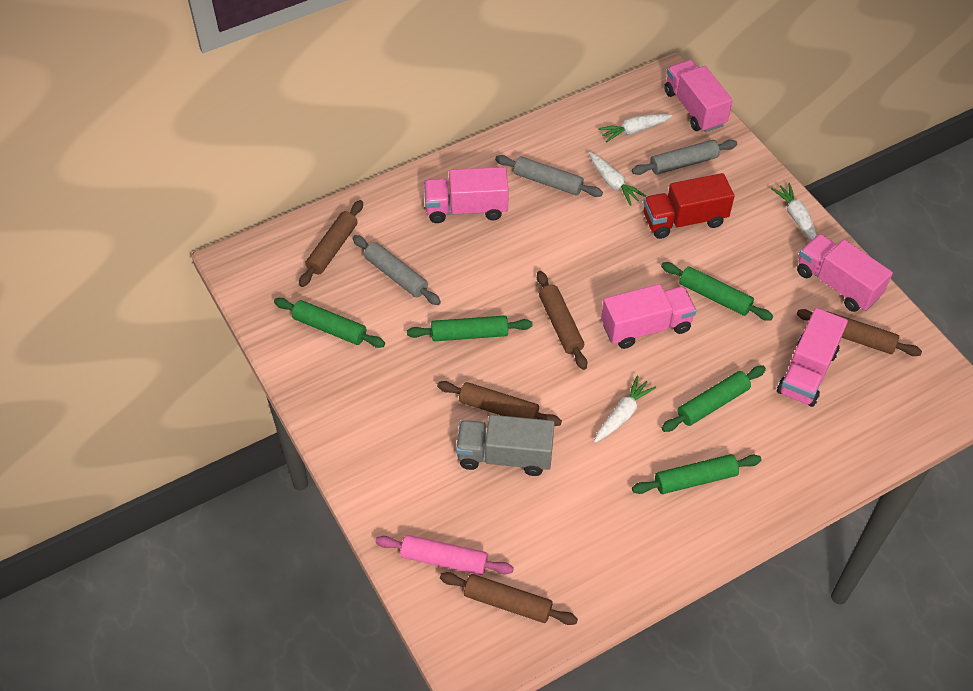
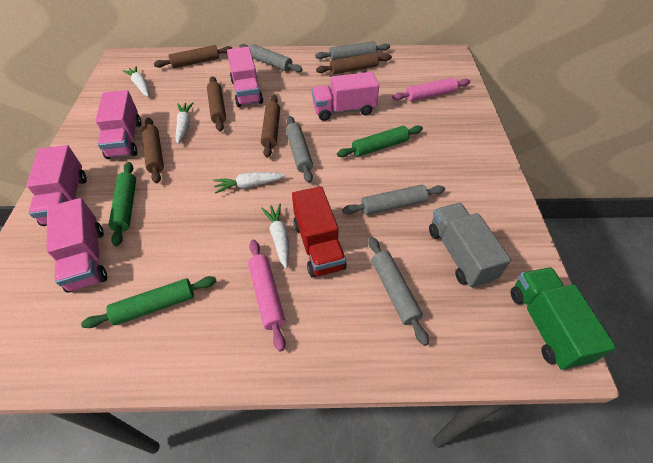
green rolling pin: 5 -> 3
green truck: 0 -> 1
grey rolling pin: 3 -> 5
pink rolling pin: 1 -> 2

